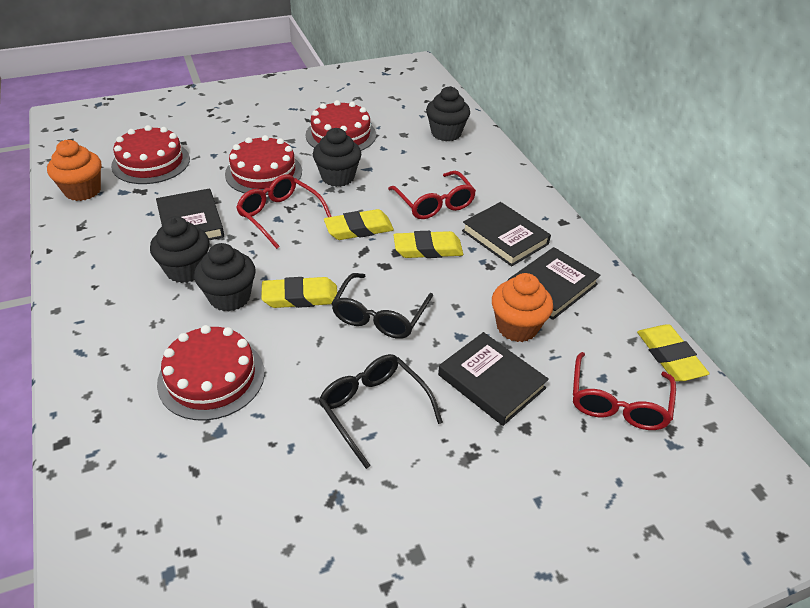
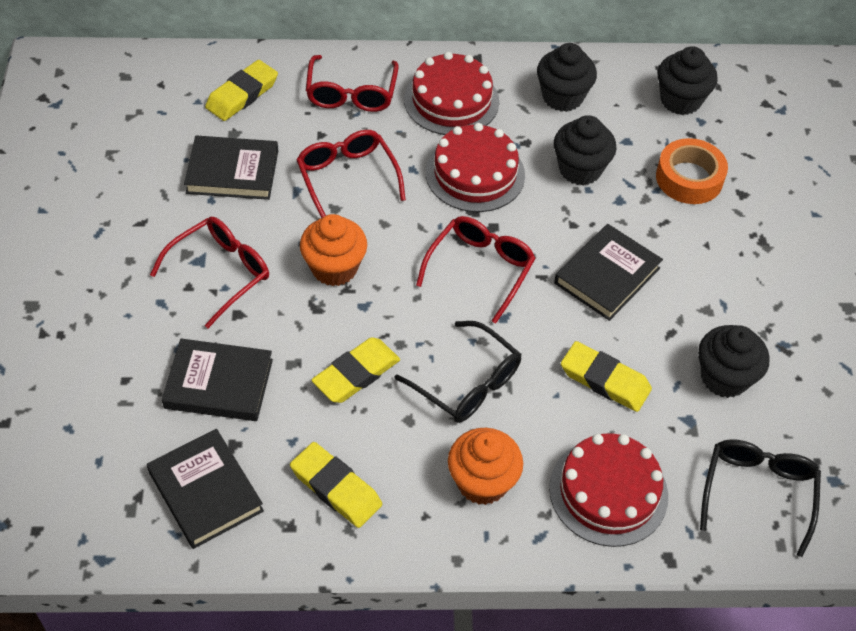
orange tape: 0 -> 1
red cake: 4 -> 3
red glasses: 3 -> 4

